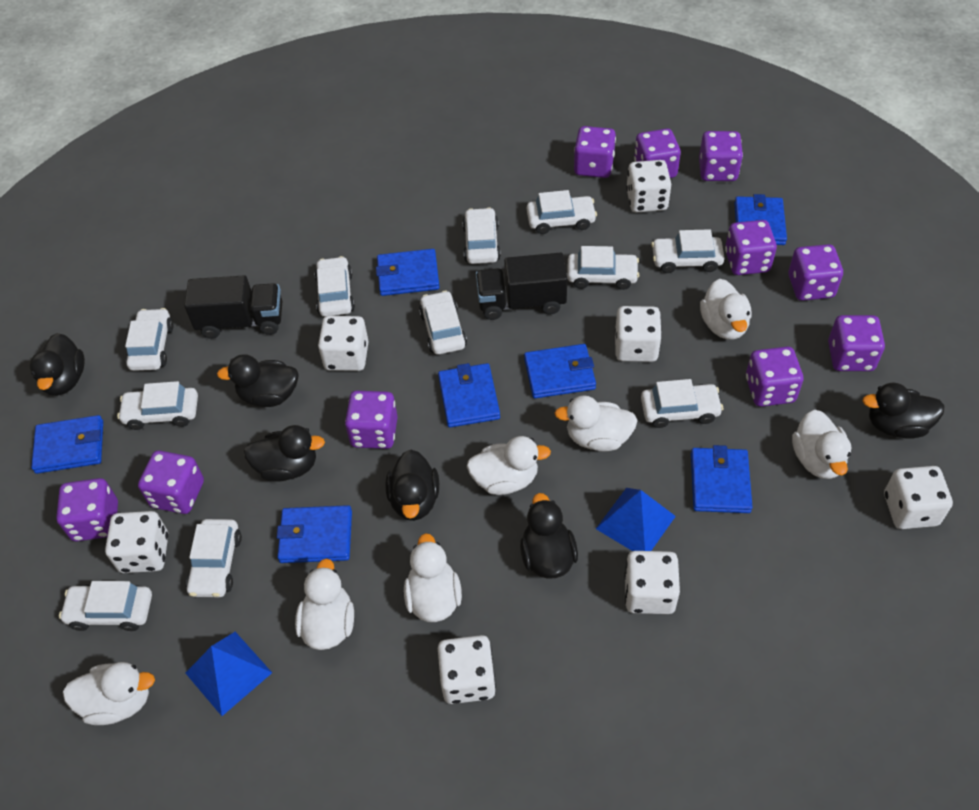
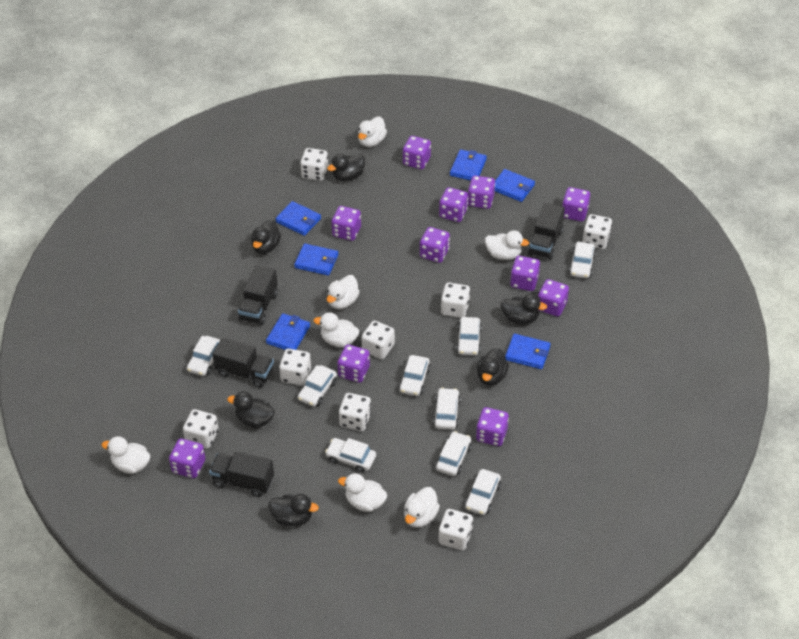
black truck: 2 -> 4
blue pyramid: 2 -> 0
blue wallet: 7 -> 6
purple dice: 10 -> 11
white car: 11 -> 9
white dice: 7 -> 8

